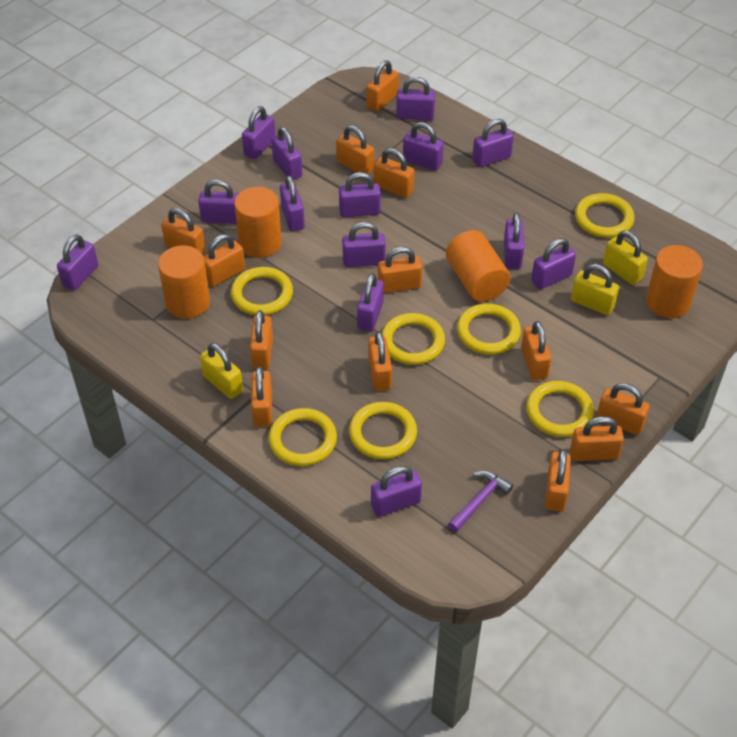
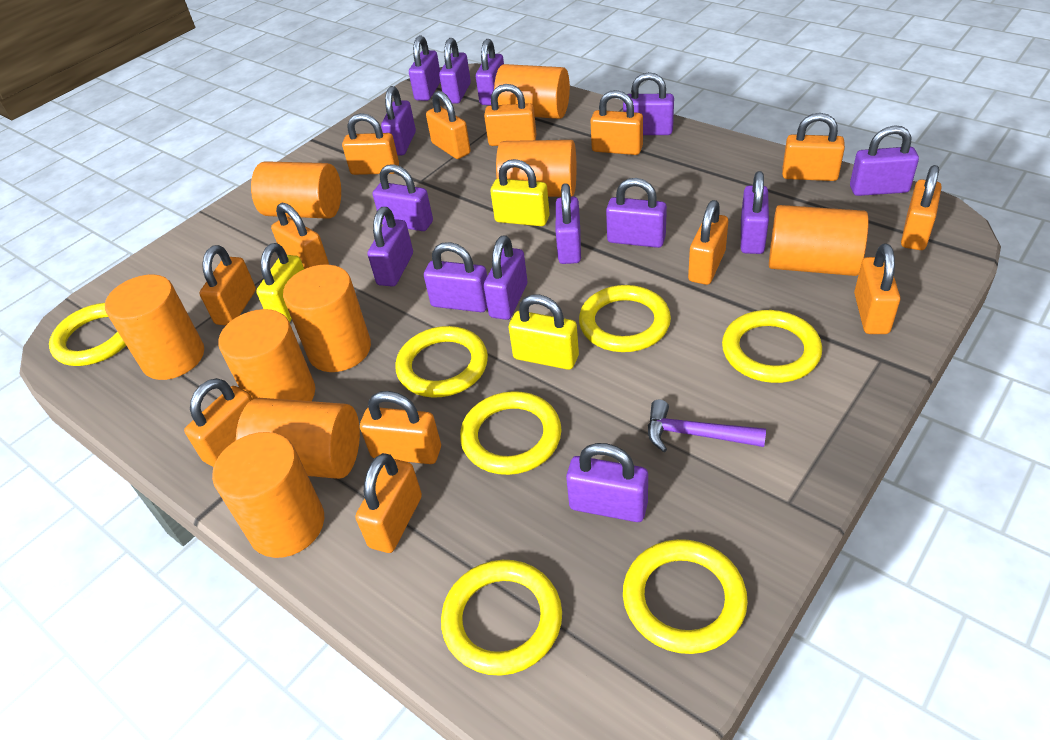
orange cylinder: 4 -> 9

